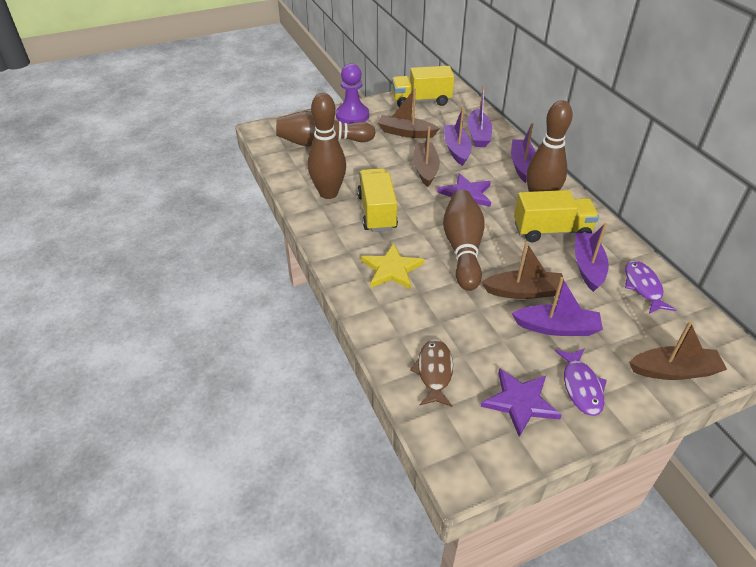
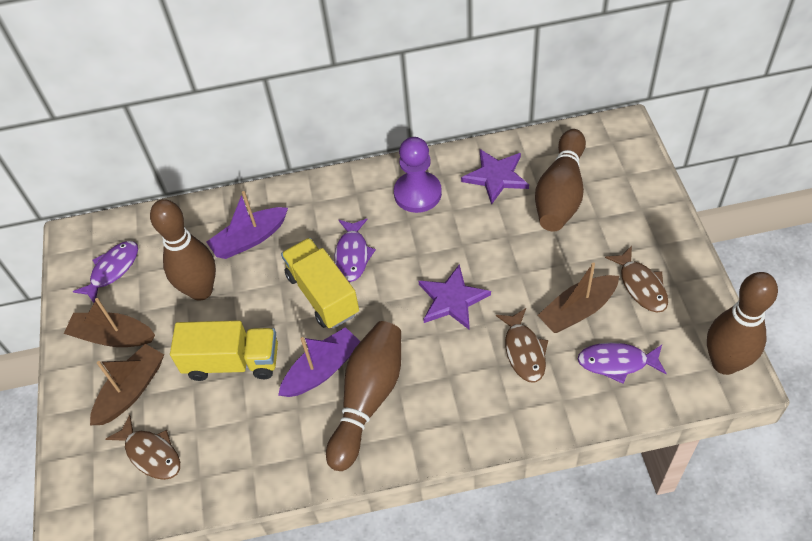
brown boat: 4 -> 3
brown fish: 1 -> 3
purple boat: 5 -> 2
purple fish: 2 -> 3
yellow star: 1 -> 0
yellow truck: 3 -> 2

